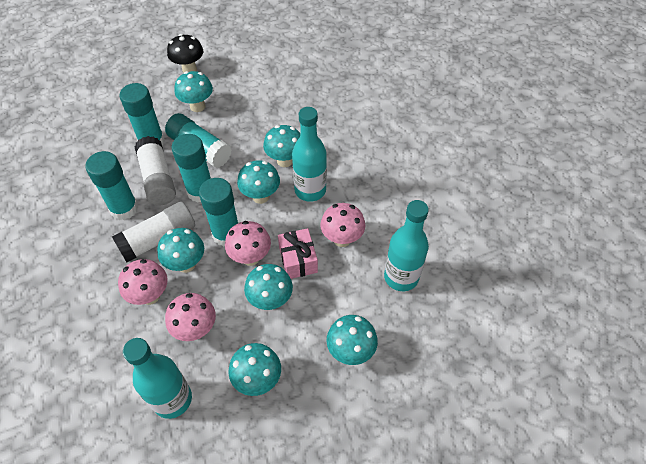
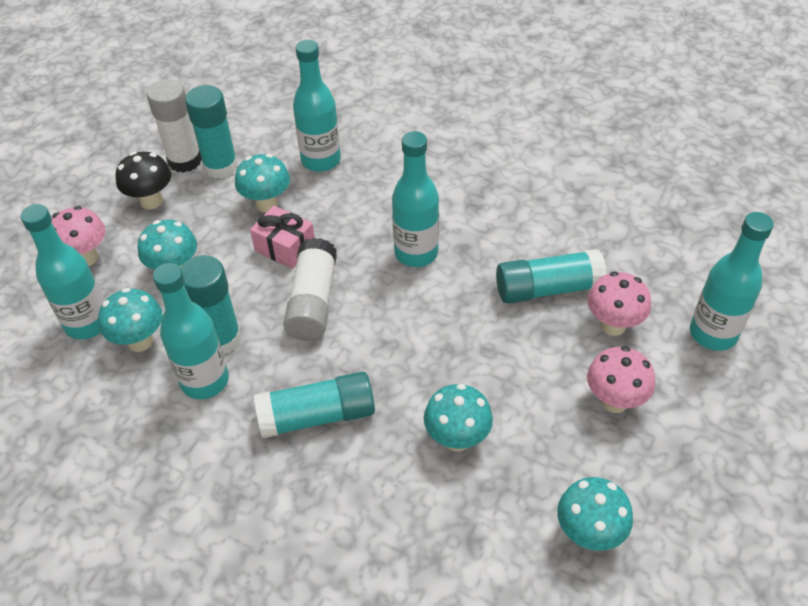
pink mushroom: 4 -> 3
turquoise bottle: 3 -> 5
turquoise glue stick: 5 -> 4
turquoise mushroom: 7 -> 5

